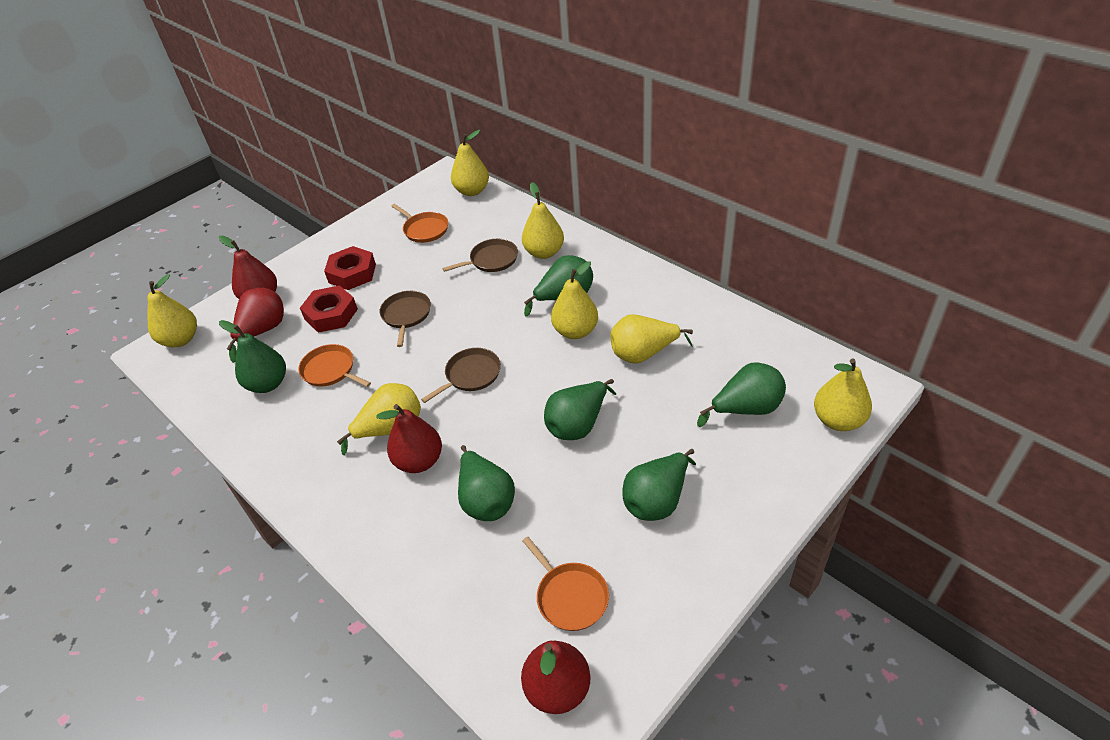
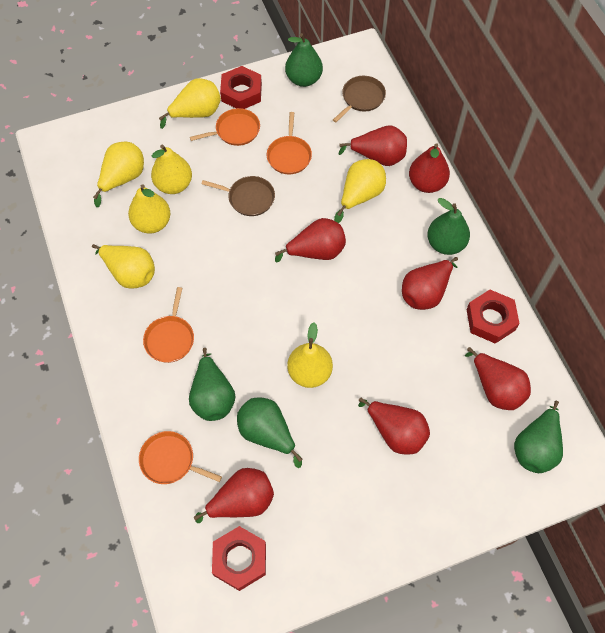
brown pan: 3 -> 2
green pear: 6 -> 5
orange pan: 3 -> 4
red nut: 2 -> 3
red pear: 4 -> 7

